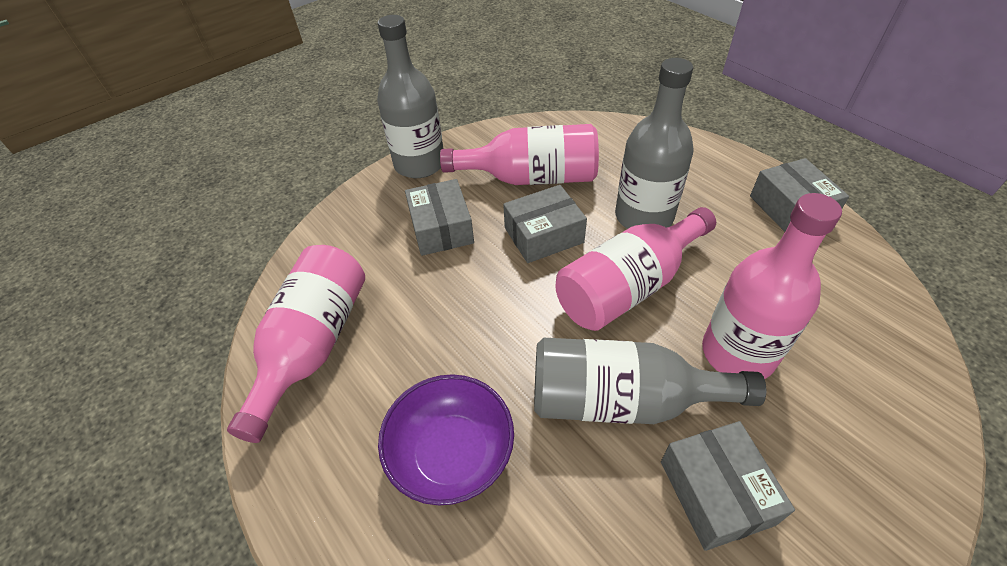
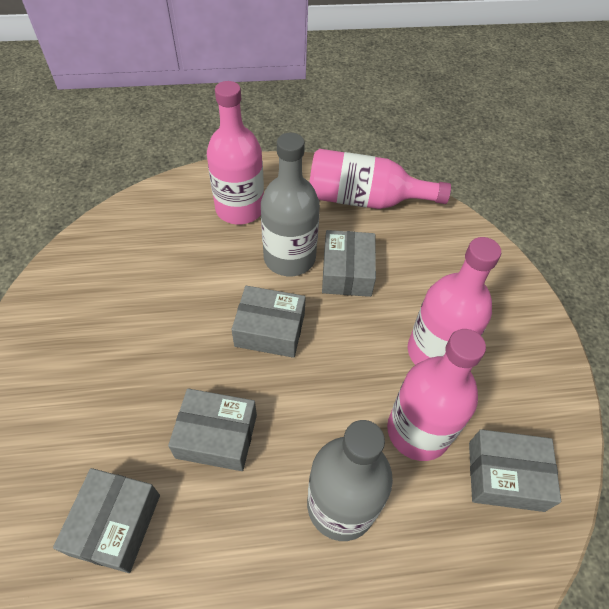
grey bottle: 3 -> 2
grey box: 4 -> 5
purple bowl: 1 -> 0

